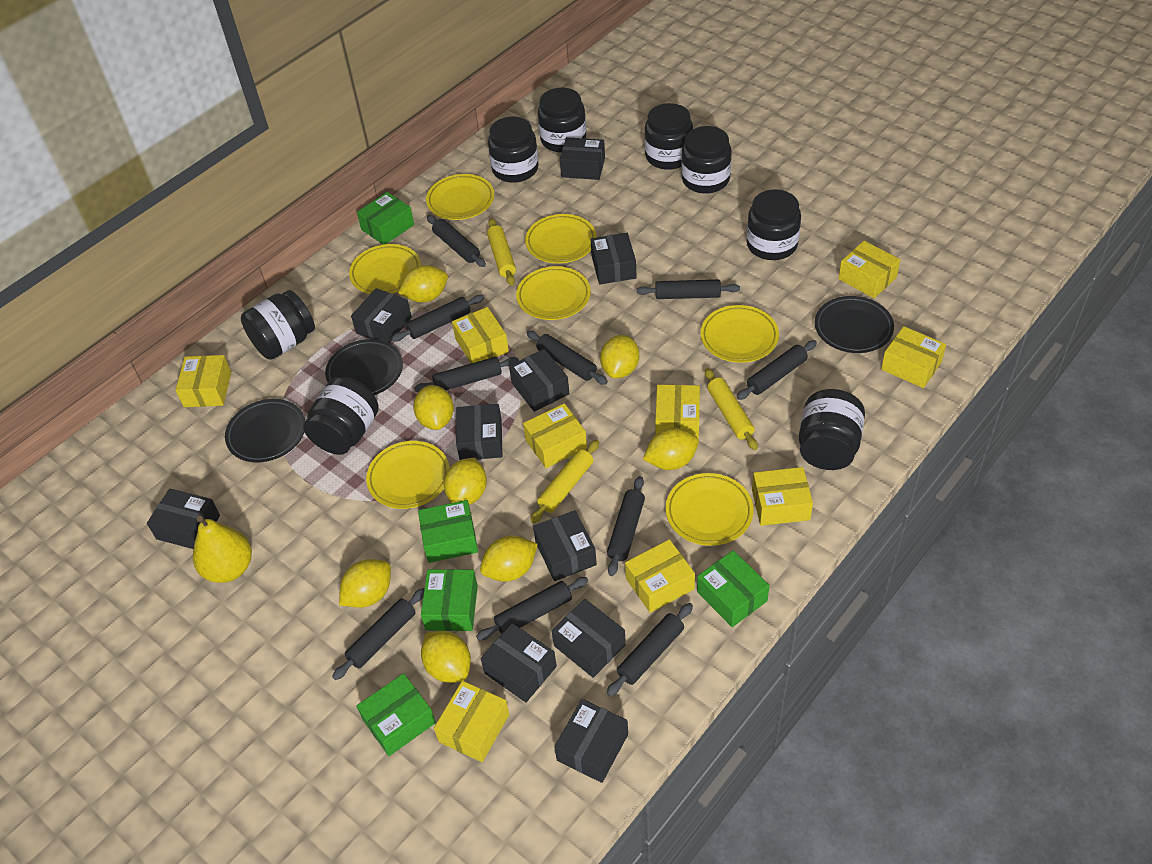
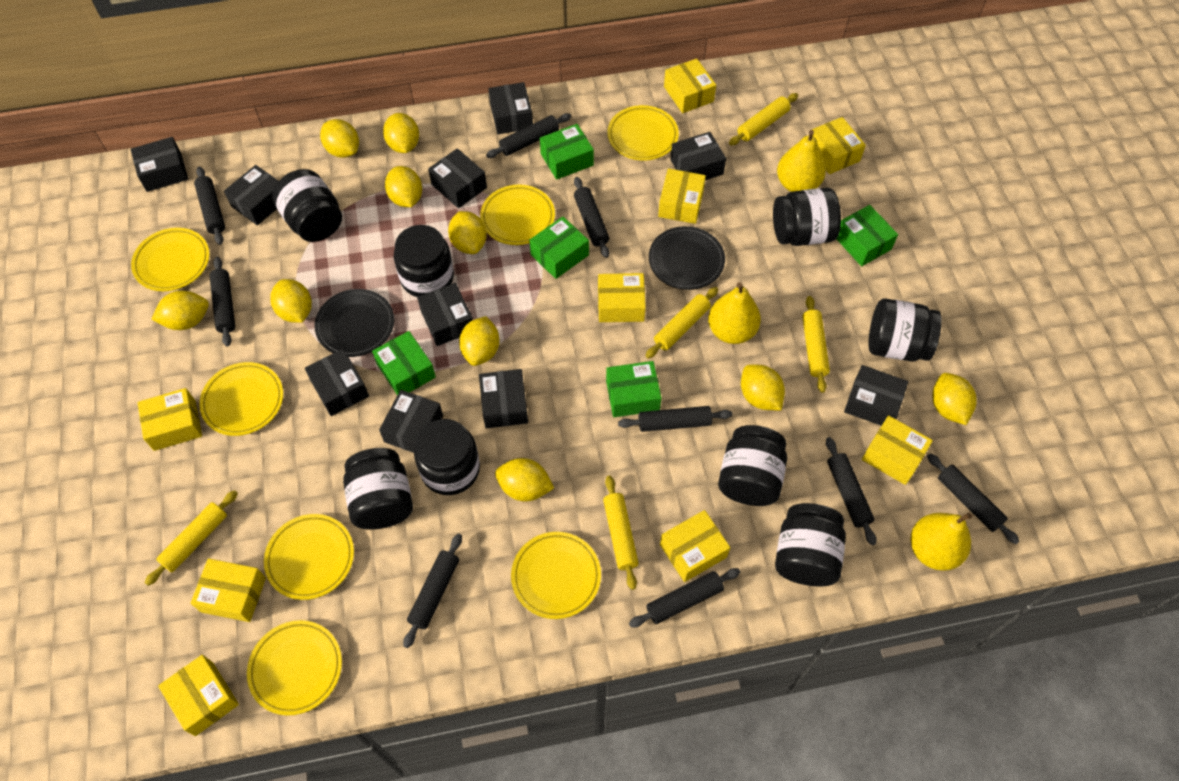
black plate: 3 -> 2
black rolling pin: 10 -> 9
yellow lemon: 8 -> 10
yellow pear: 1 -> 3
yellow rolling pin: 3 -> 5

